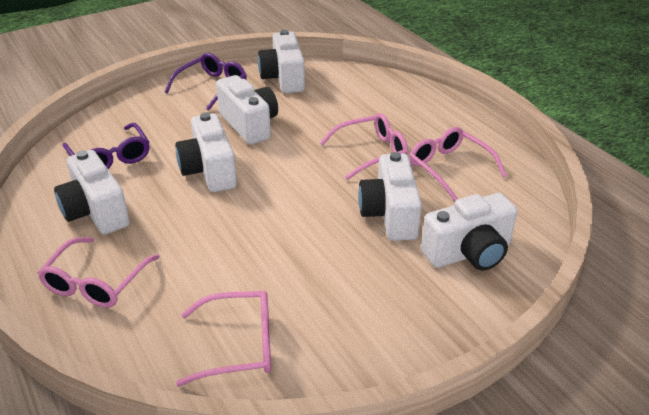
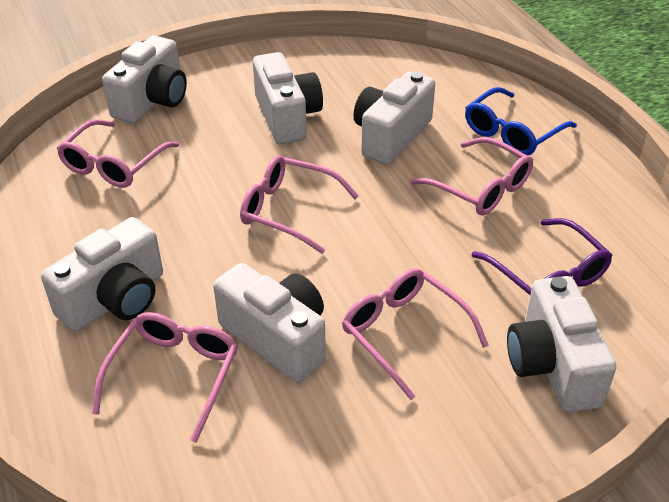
blue glasses: 0 -> 1
pink glasses: 4 -> 5
purple glasses: 2 -> 1

